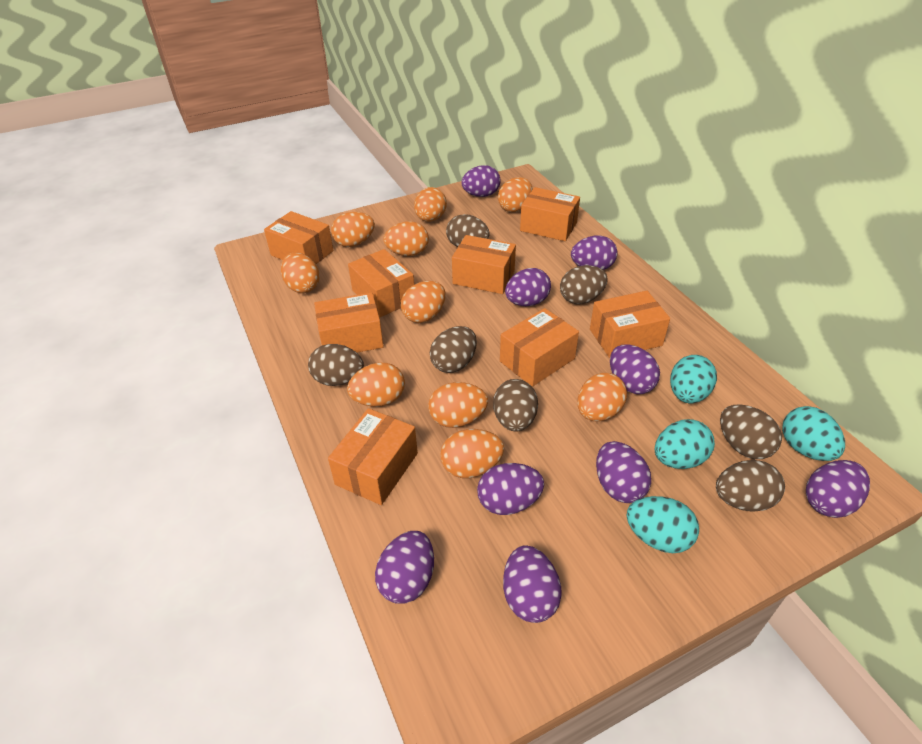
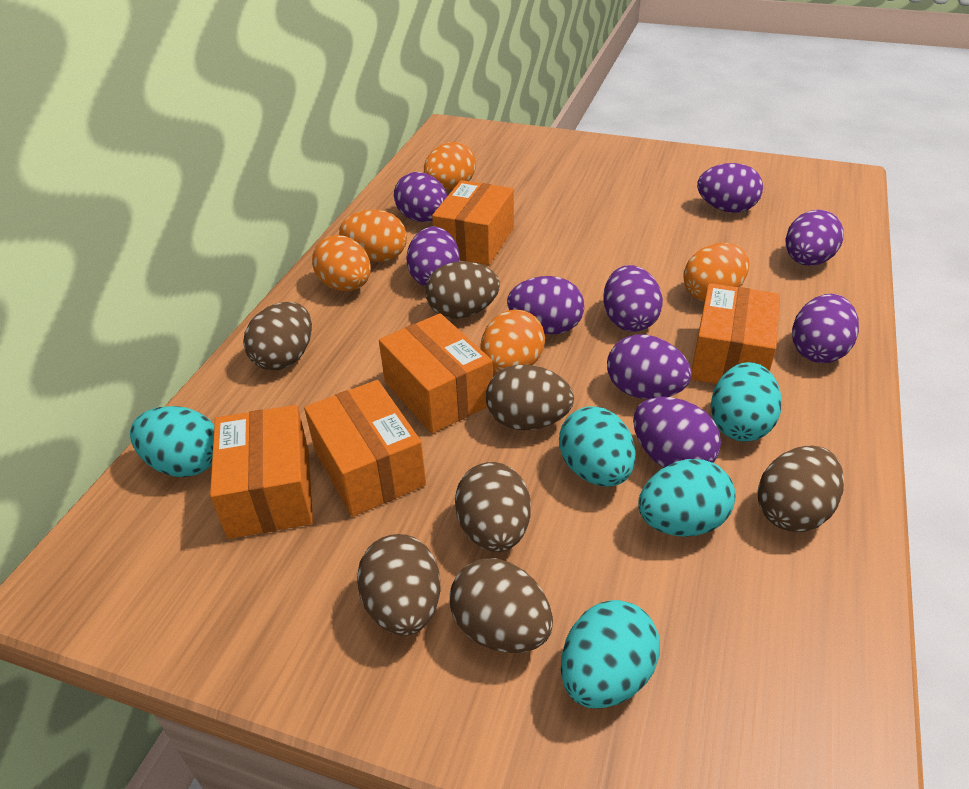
orange box: 8 -> 5
orange egg: 10 -> 5
turquoise egg: 4 -> 5

